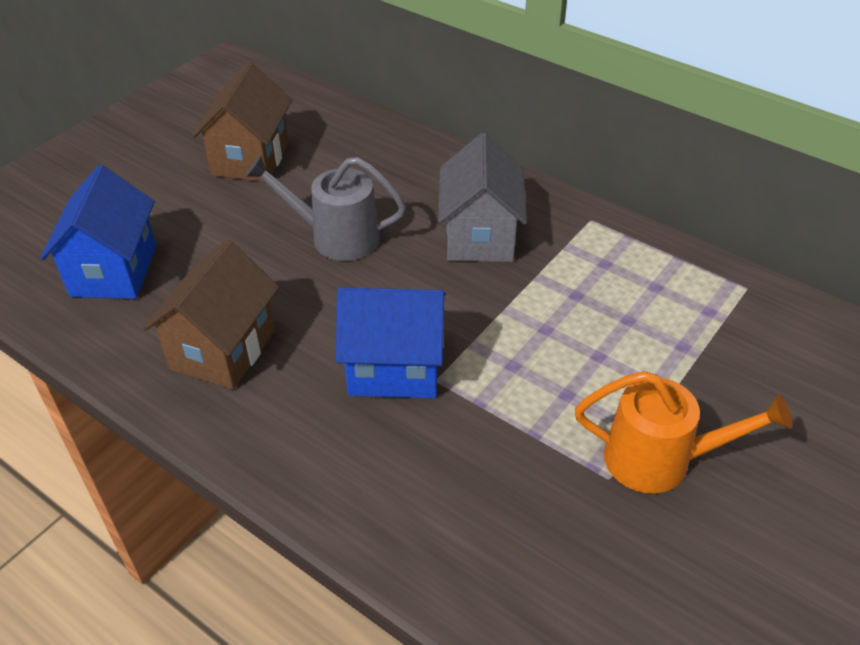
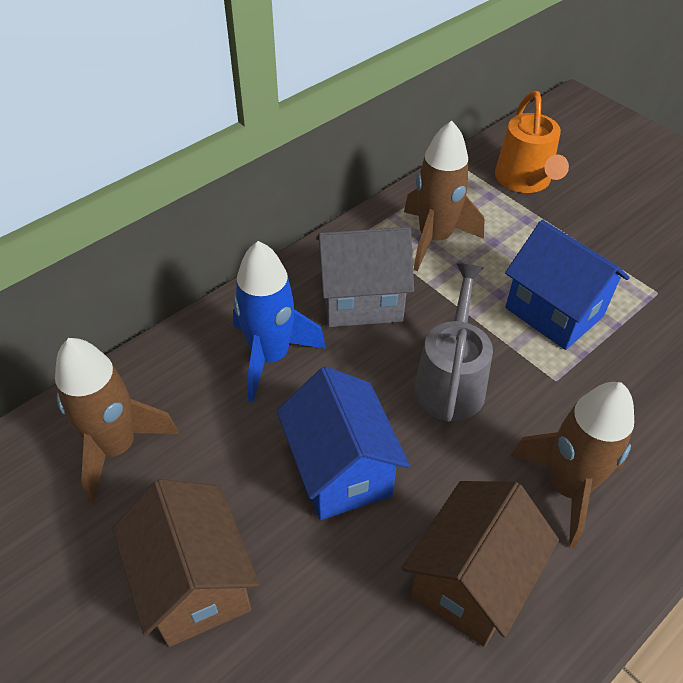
blue rocket: 0 -> 1
brown rocket: 0 -> 3

